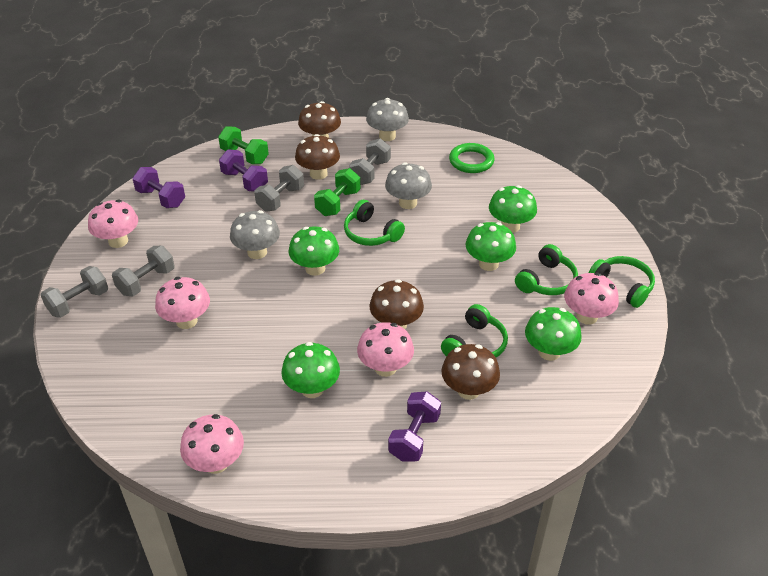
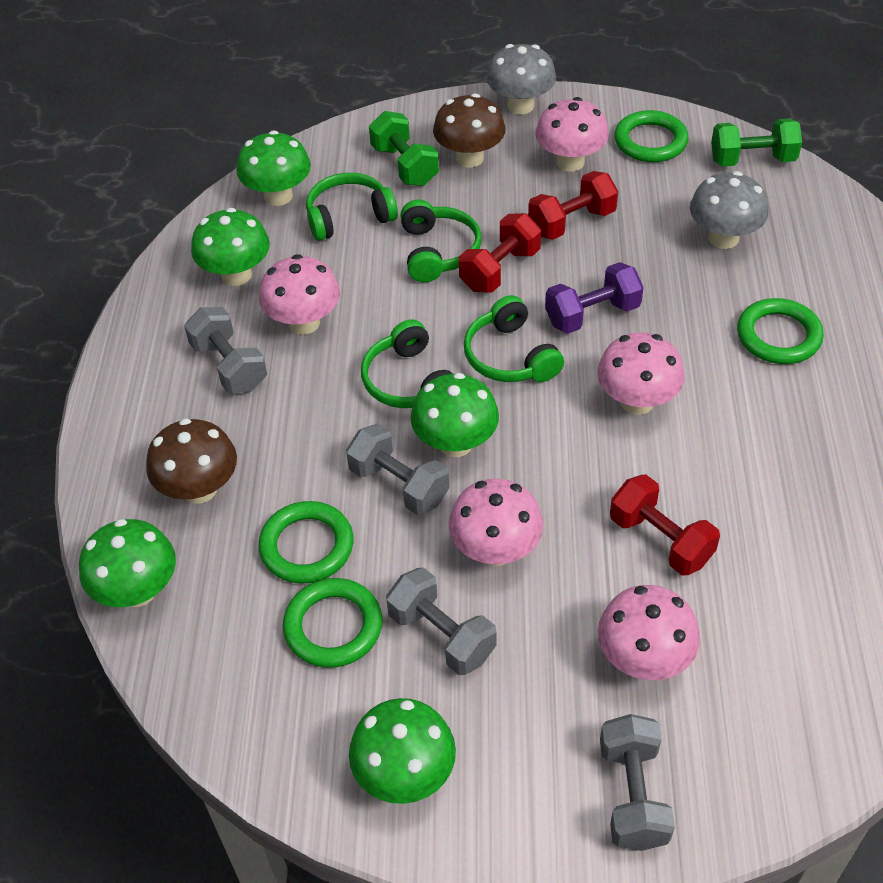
brown mushroom: 4 -> 2
green ring: 1 -> 4
grey mushroom: 3 -> 2
purple dumbbell: 3 -> 1
red dumbbell: 0 -> 3

